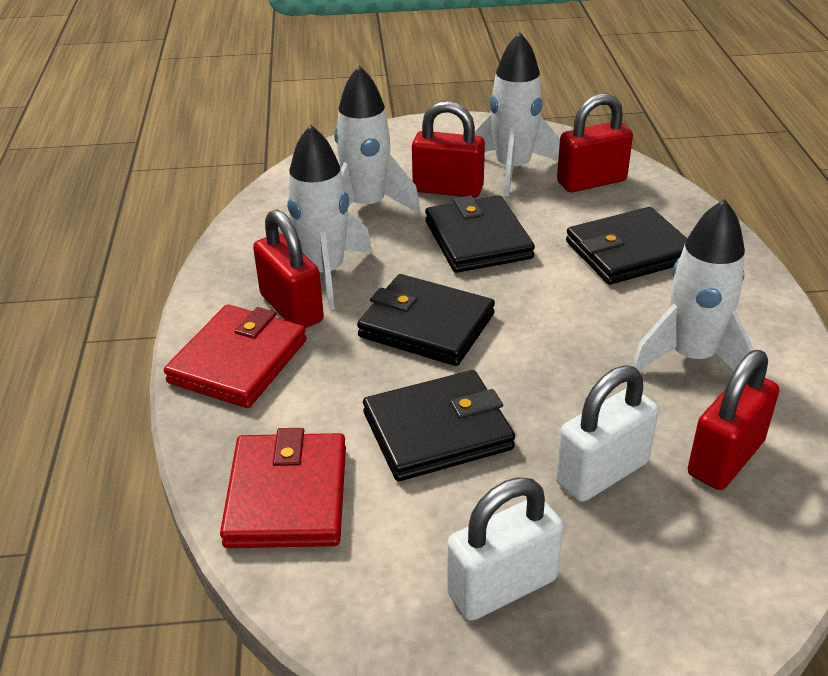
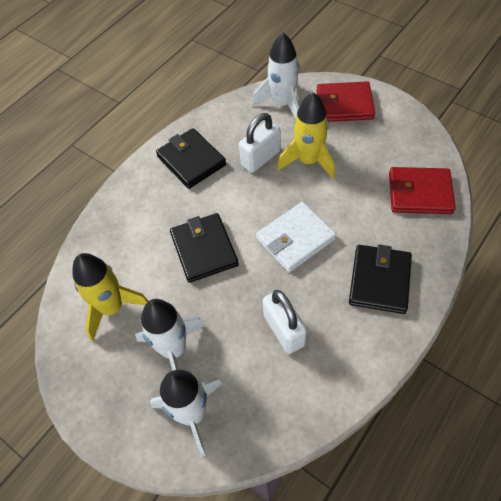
black wallet: 4 -> 3
red padlock: 4 -> 0
white rocket: 4 -> 3
white wallet: 0 -> 1
yellow rocket: 0 -> 2

